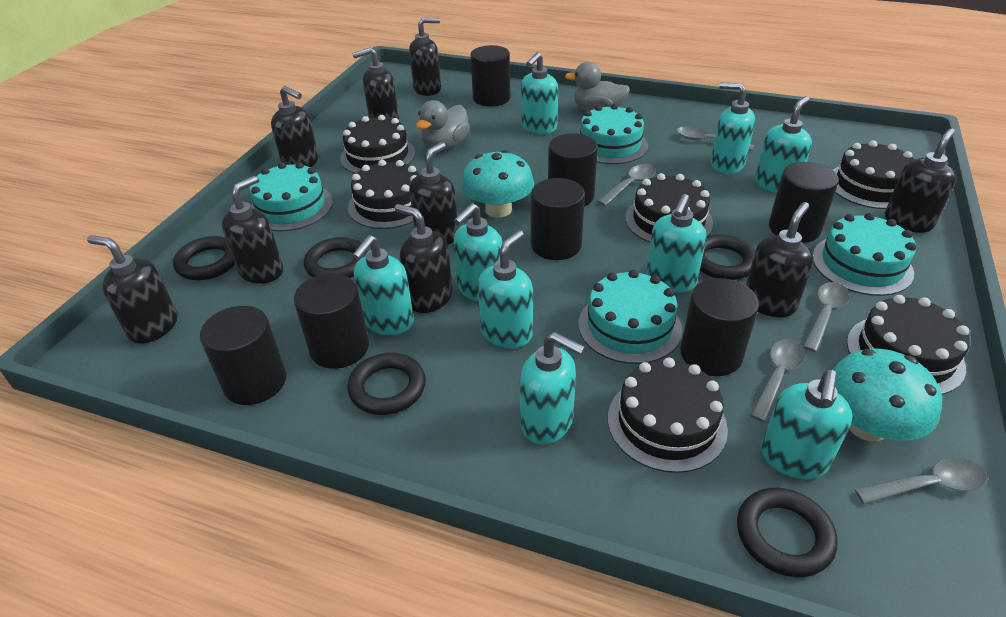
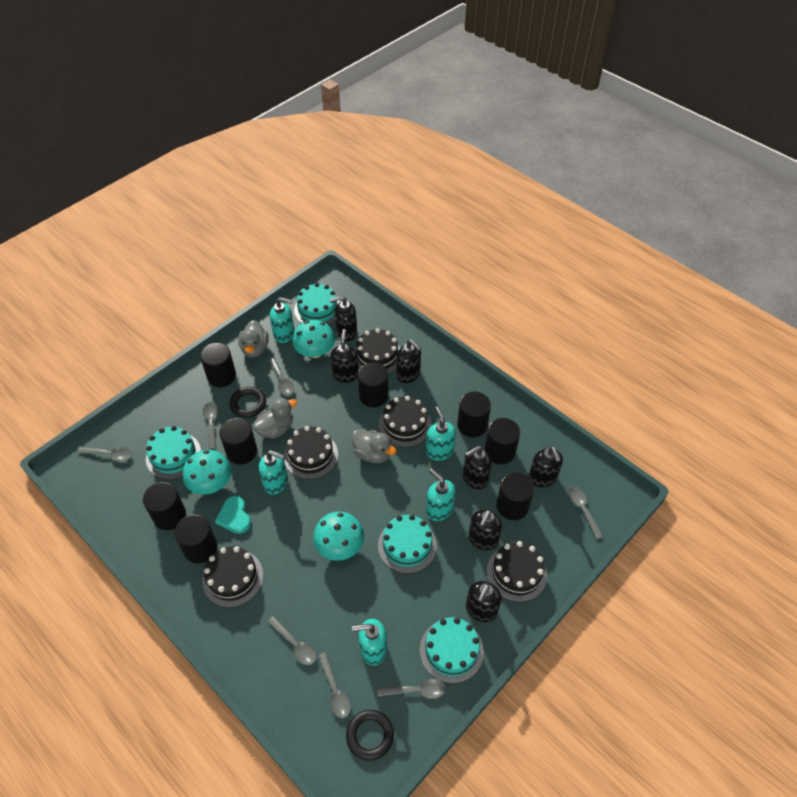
black cake: 6 -> 5
black cylinder: 7 -> 8
black ring: 5 -> 2
black soap dispenser: 9 -> 7
grey duck: 2 -> 3
grey spoon: 5 -> 7
turquoise heart: 0 -> 1
turquoise mushroom: 2 -> 3
turquoise soap dispenser: 9 -> 5

